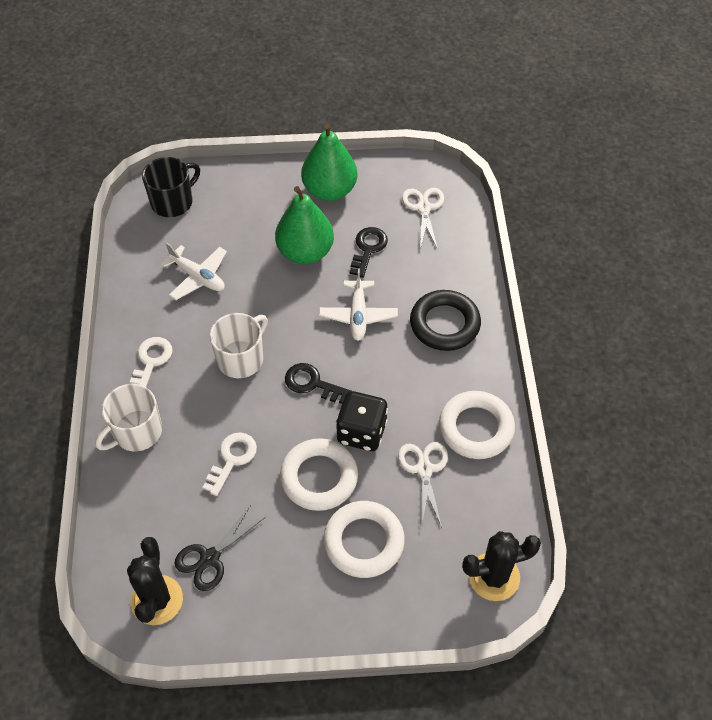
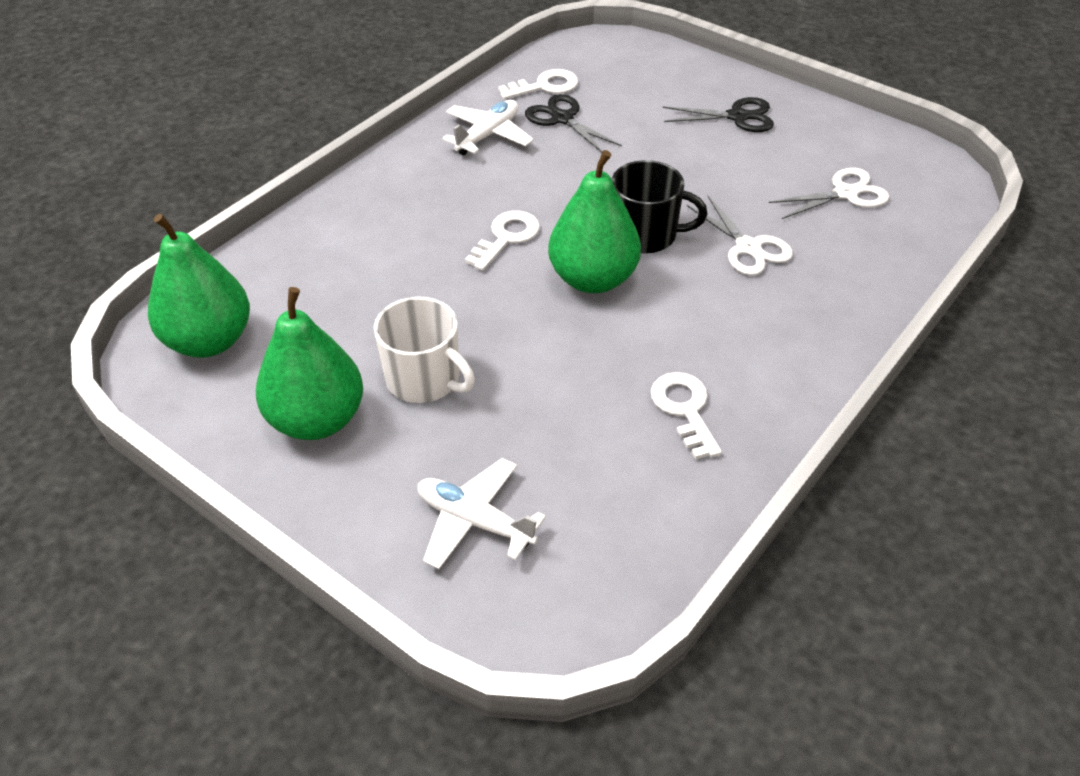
black cactus: 2 -> 0
black dice: 1 -> 0
black key: 2 -> 0
black ring: 1 -> 0
black scissors: 1 -> 2
green pear: 2 -> 3
white key: 2 -> 3
white mug: 2 -> 1
white ring: 3 -> 0

